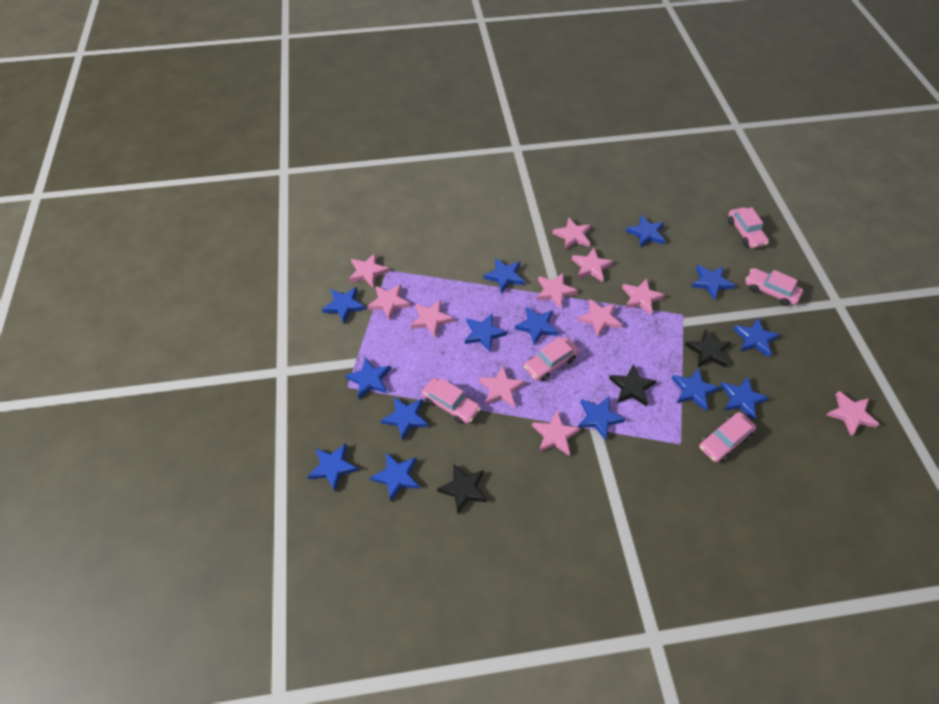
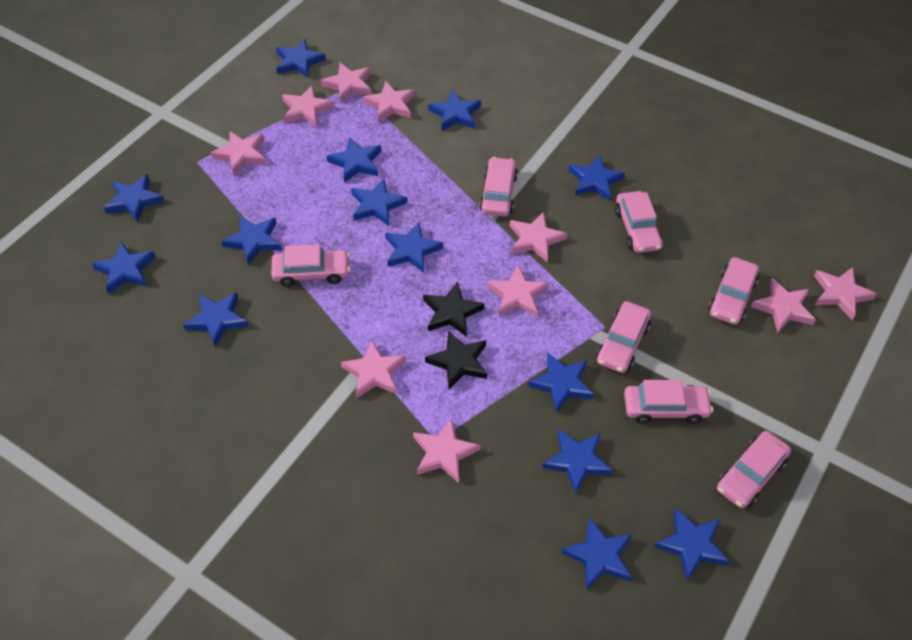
black star: 3 -> 2
pink car: 5 -> 7
pink star: 11 -> 10

